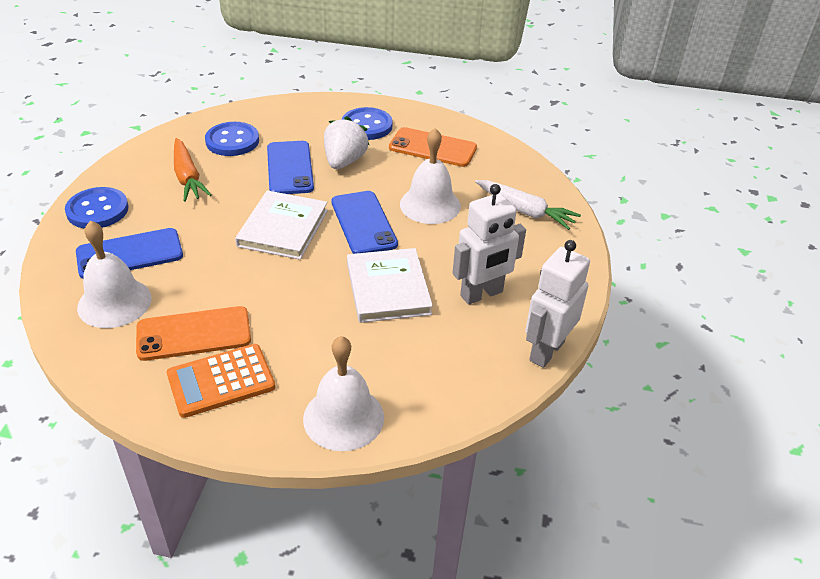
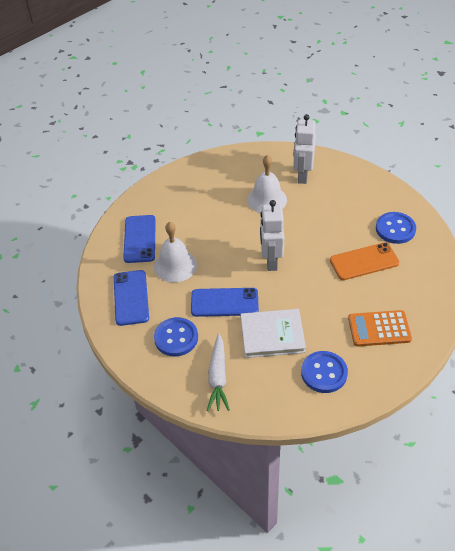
orange carrot: 1 -> 0
orange phone: 2 -> 1
white bell: 3 -> 2
white book: 2 -> 1
white strawberry: 1 -> 0

